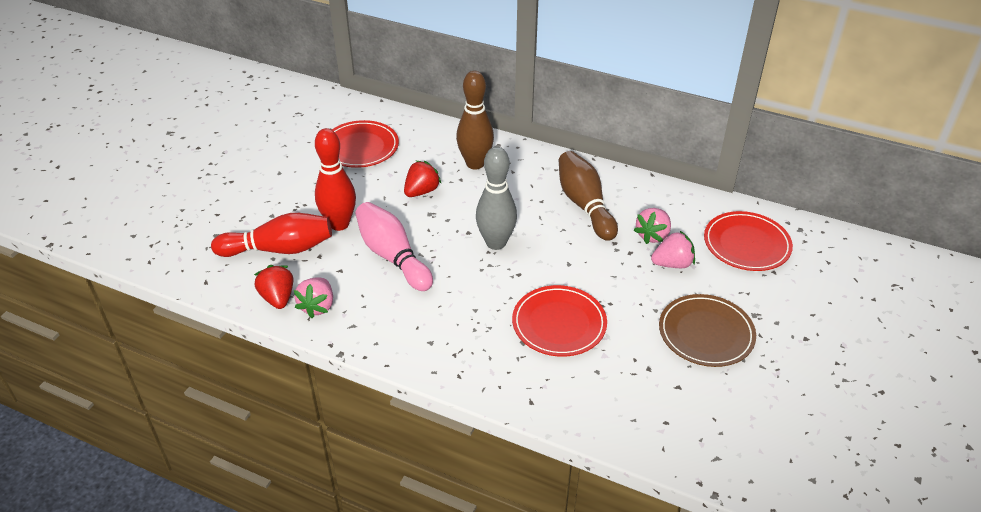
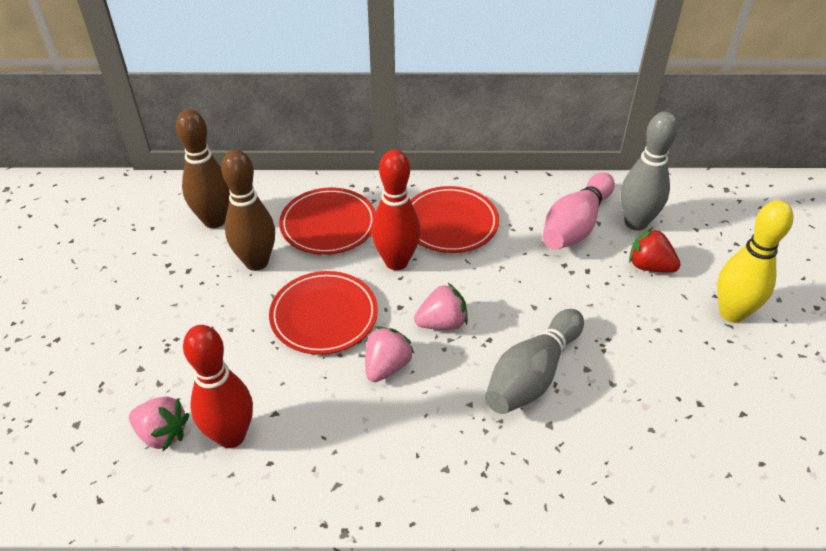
brown plate: 1 -> 0
grey bowling pin: 1 -> 2
red strawberry: 2 -> 1
yellow bowling pin: 0 -> 1

